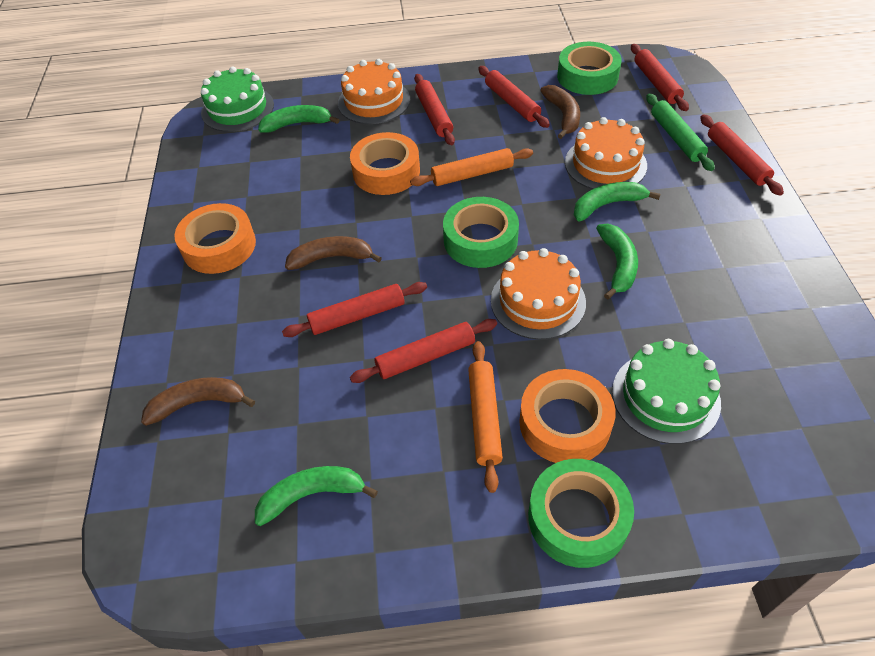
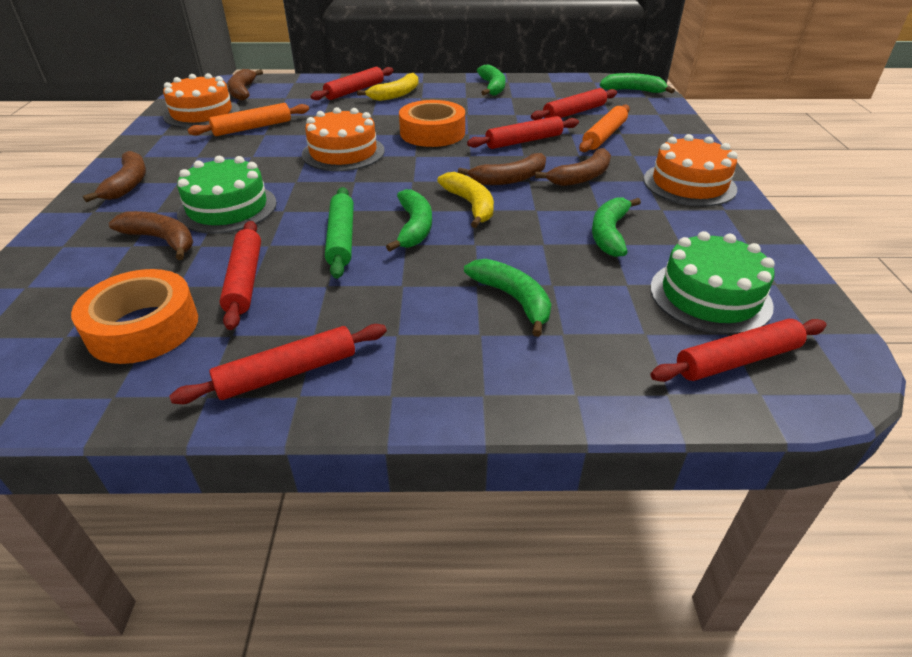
brown banana: 3 -> 5
green banana: 4 -> 5
green tape: 3 -> 0
orange tape: 3 -> 2
yellow banana: 0 -> 2

